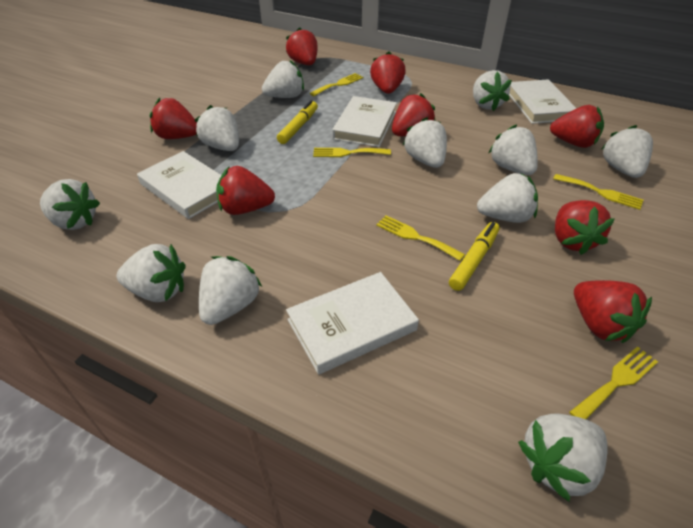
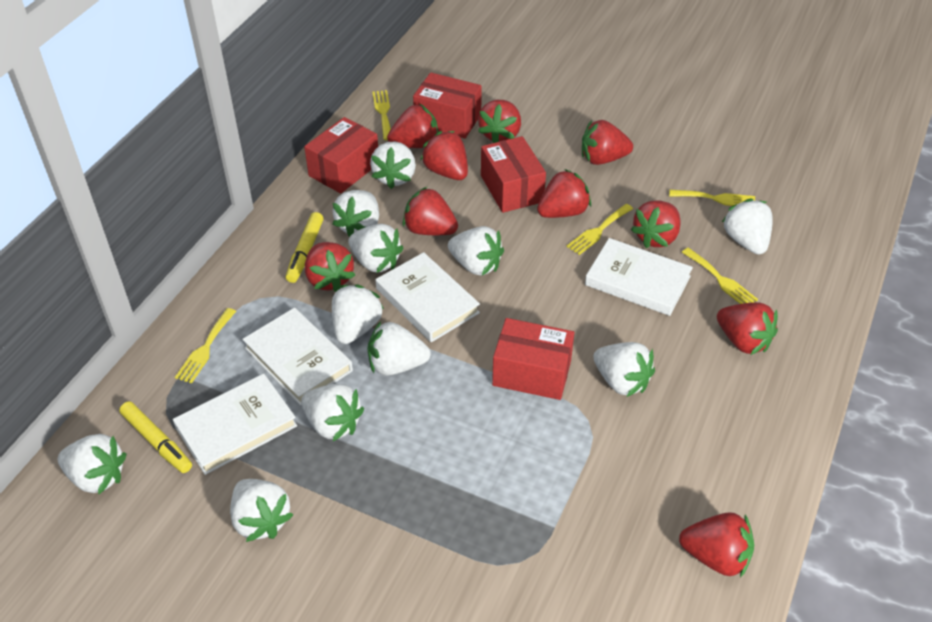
red box: 0 -> 4
red strawberry: 8 -> 10

